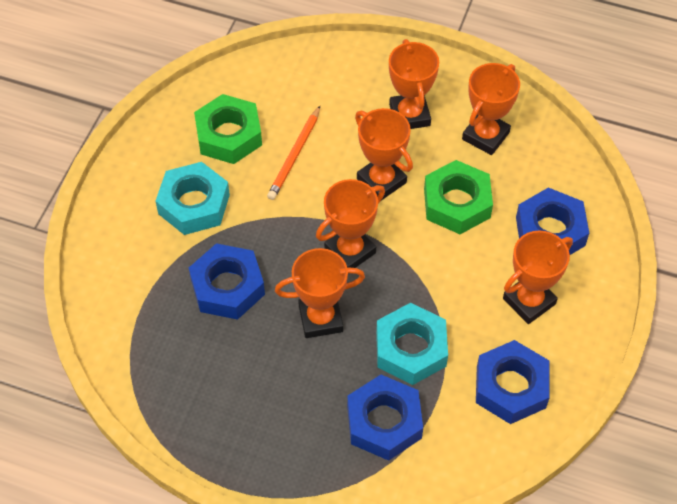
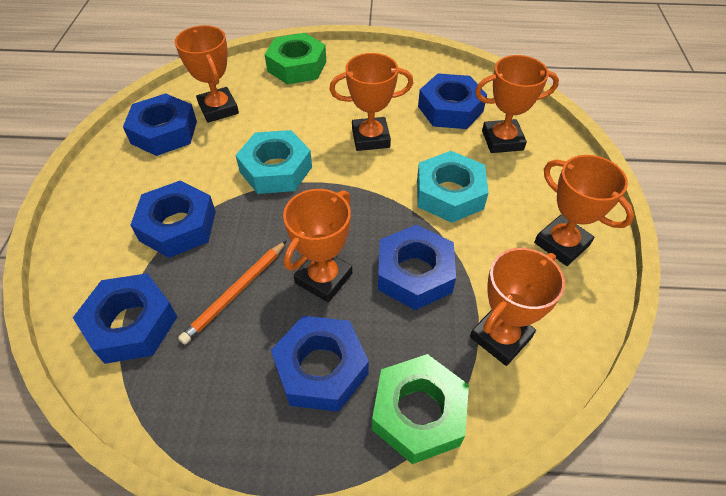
blue nut: 4 -> 6

